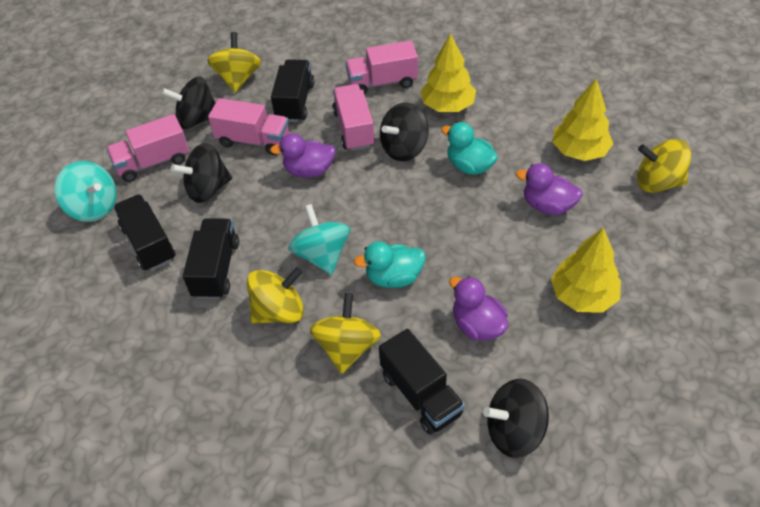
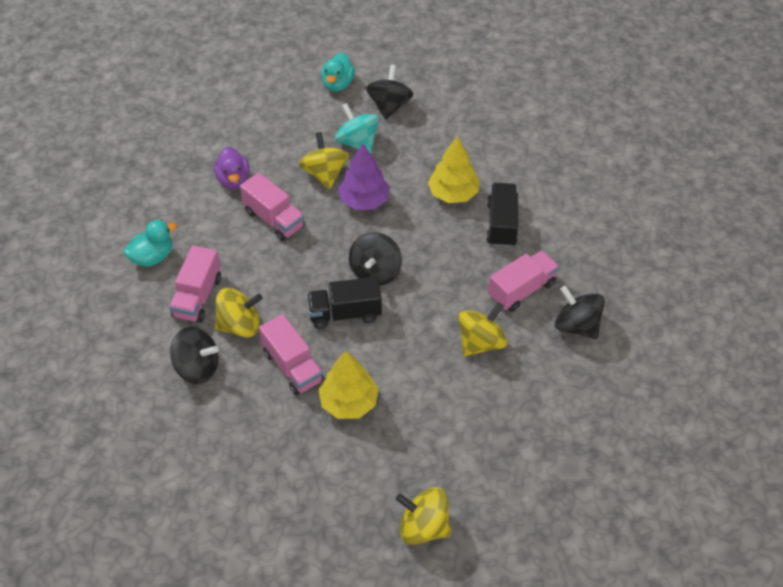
black truck: 4 -> 2
purple duck: 3 -> 1
purple tree: 0 -> 1
turquoise spinning top: 2 -> 1
yellow tree: 3 -> 2

